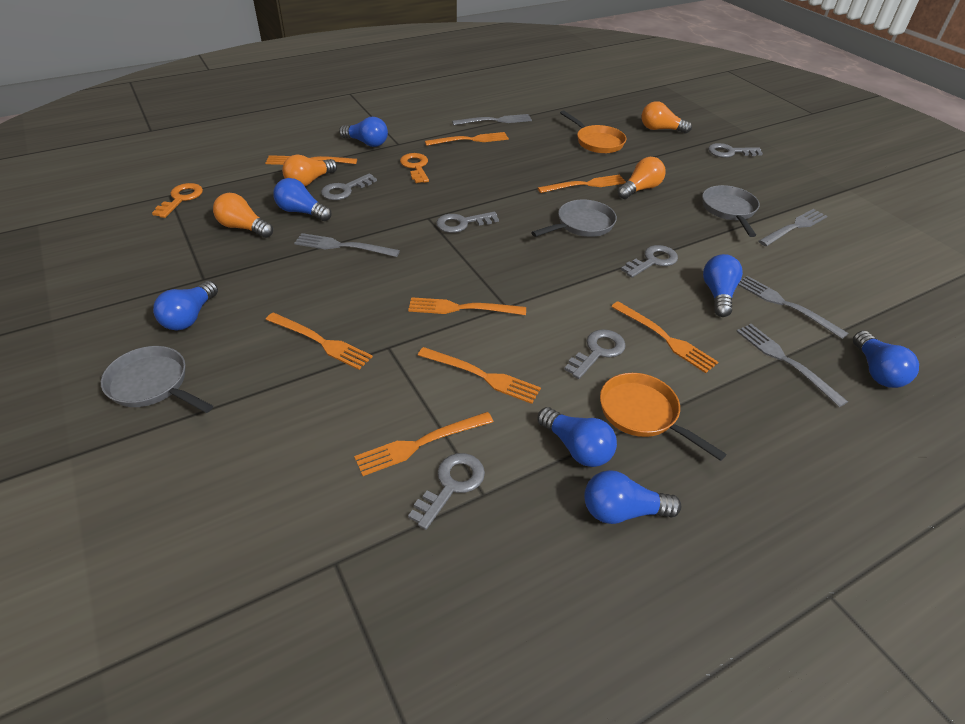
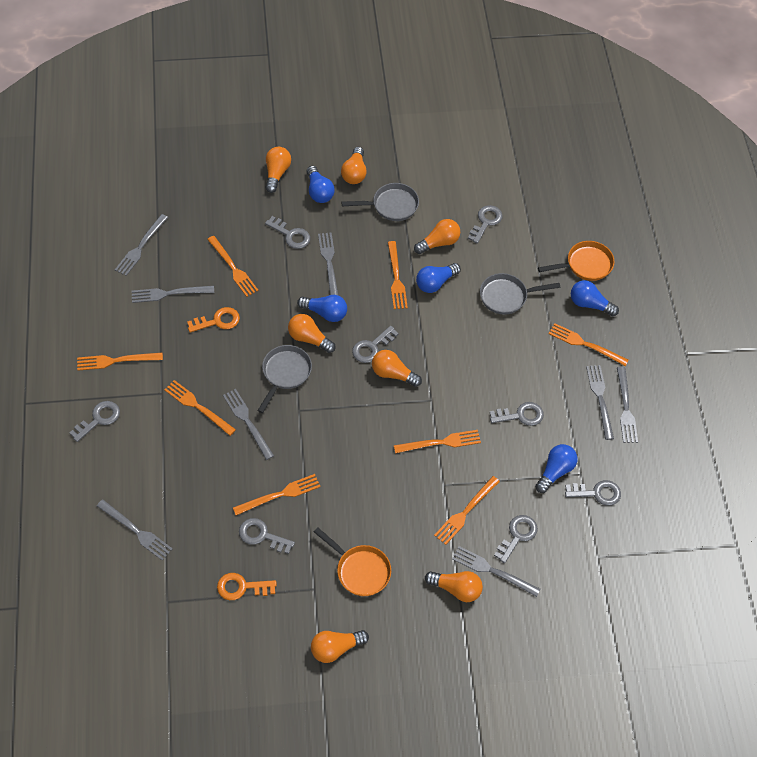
blue light bulb: 7 -> 5
grey fork: 5 -> 8
grey key: 6 -> 8
orange light bulb: 4 -> 7

